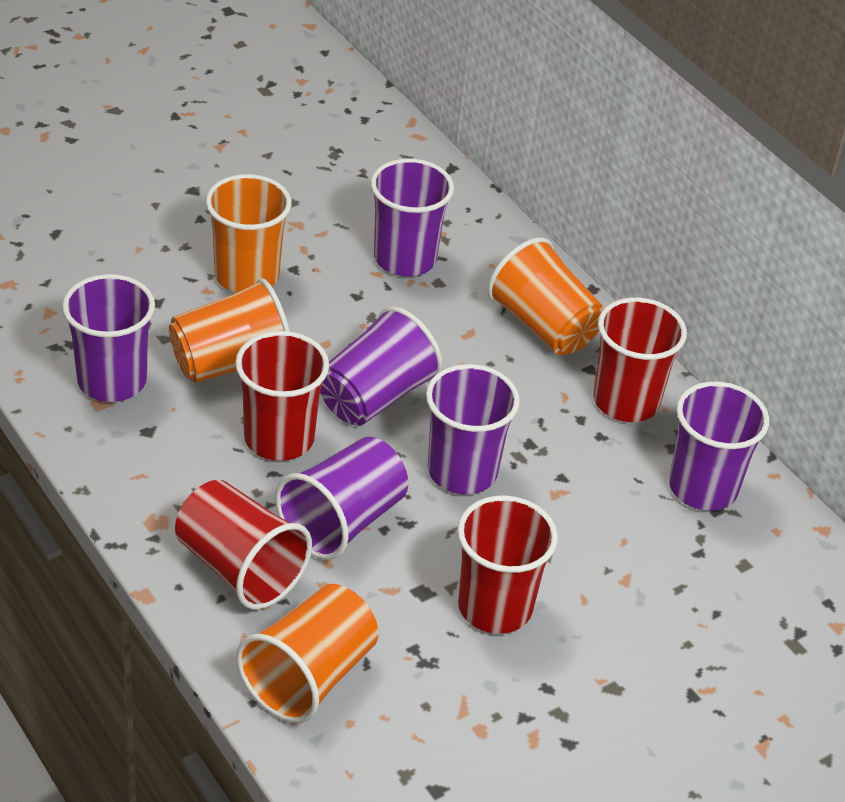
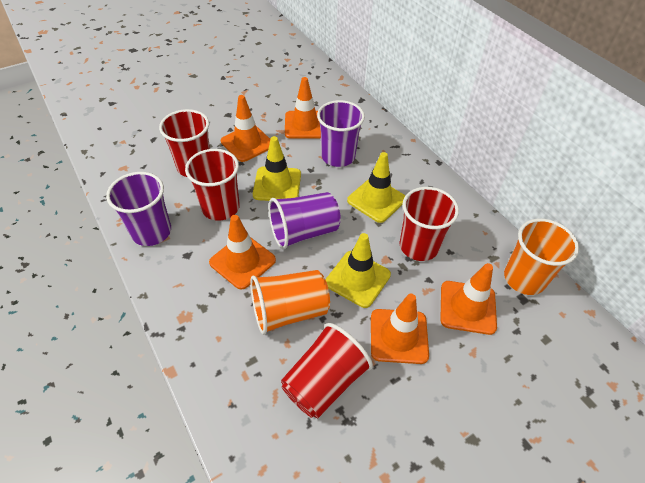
orange cup: 4 -> 2
orange traffic cone: 0 -> 5
purple cup: 6 -> 3
yellow traffic cone: 0 -> 3

